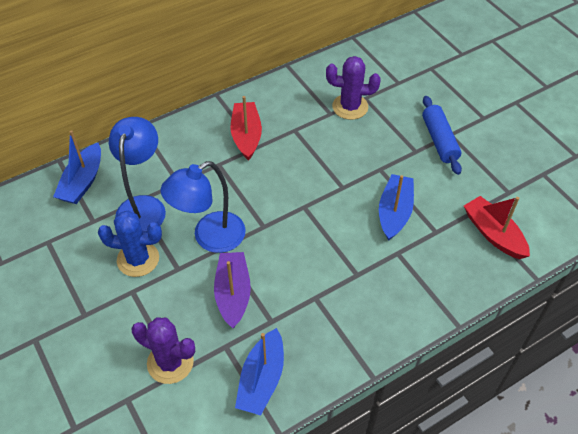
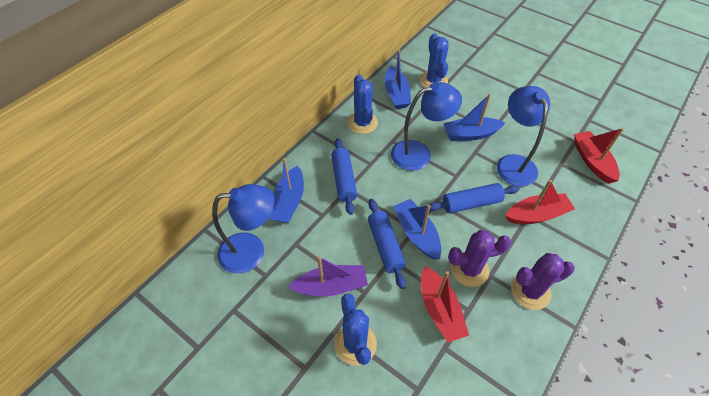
blue boat: 3 -> 4
blue cactus: 1 -> 3
blue lamp: 2 -> 3
blue rolling pin: 1 -> 3
red boat: 2 -> 3

